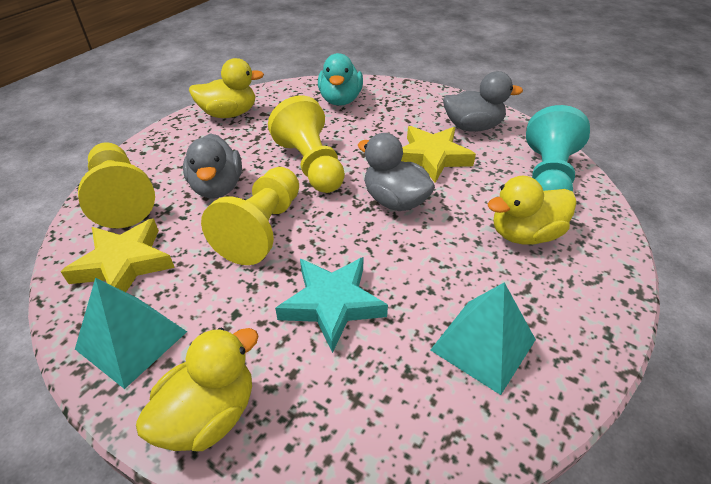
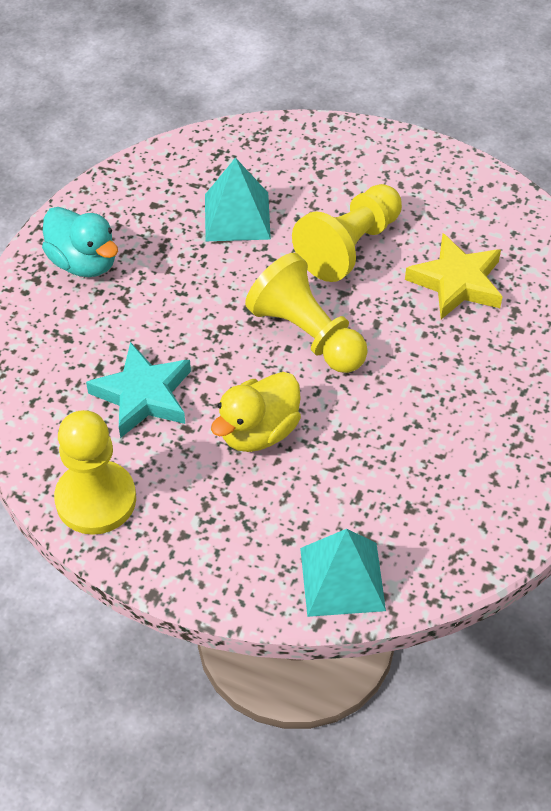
grey duck: 3 -> 0
turquoise pawn: 1 -> 0
yellow duck: 3 -> 1
yellow star: 2 -> 1

